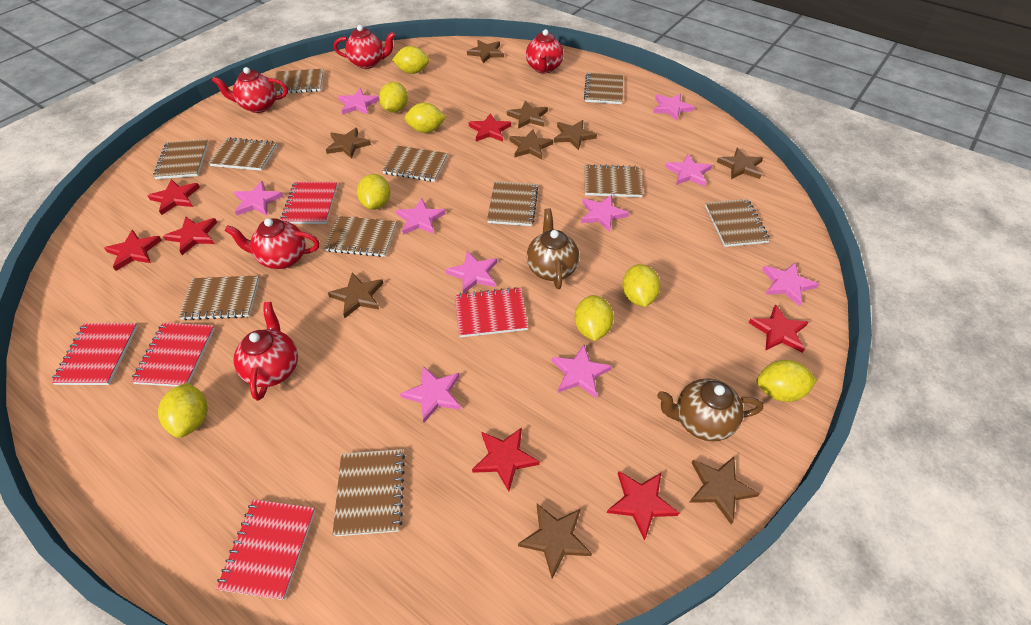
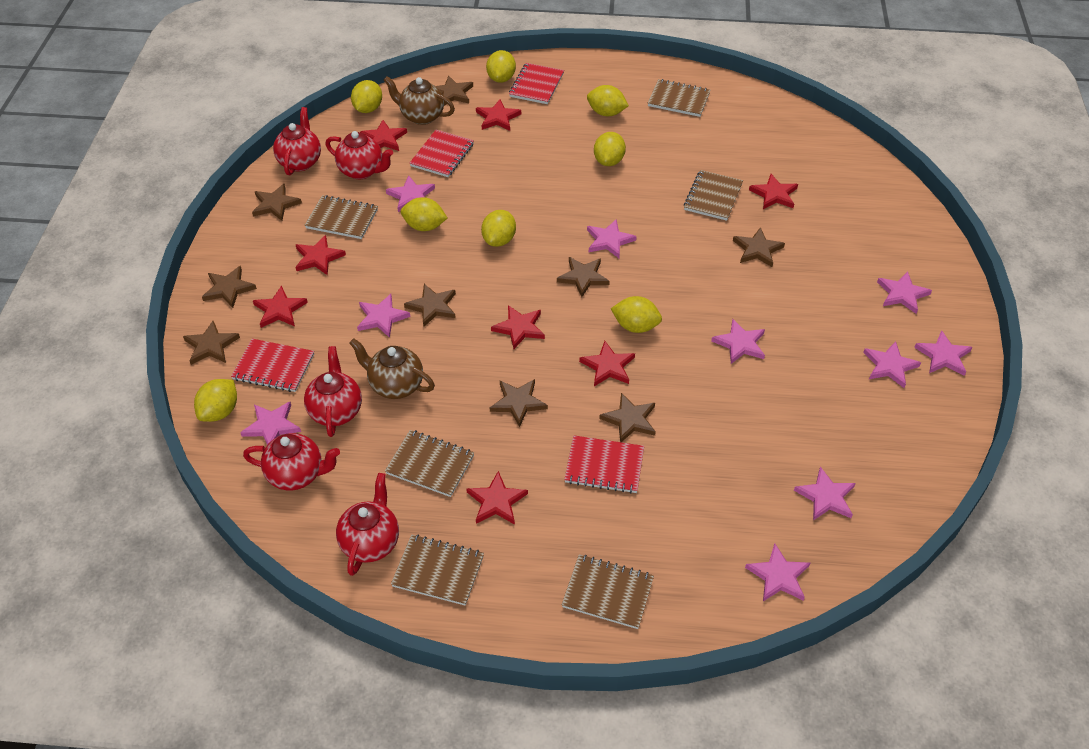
brown notebook: 11 -> 6
red notebook: 5 -> 4
red star: 7 -> 8

